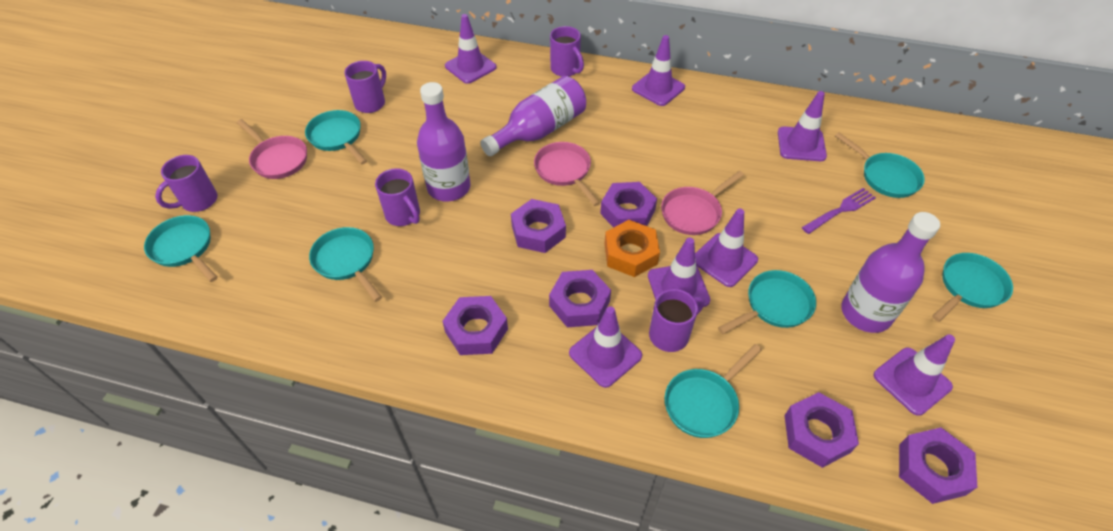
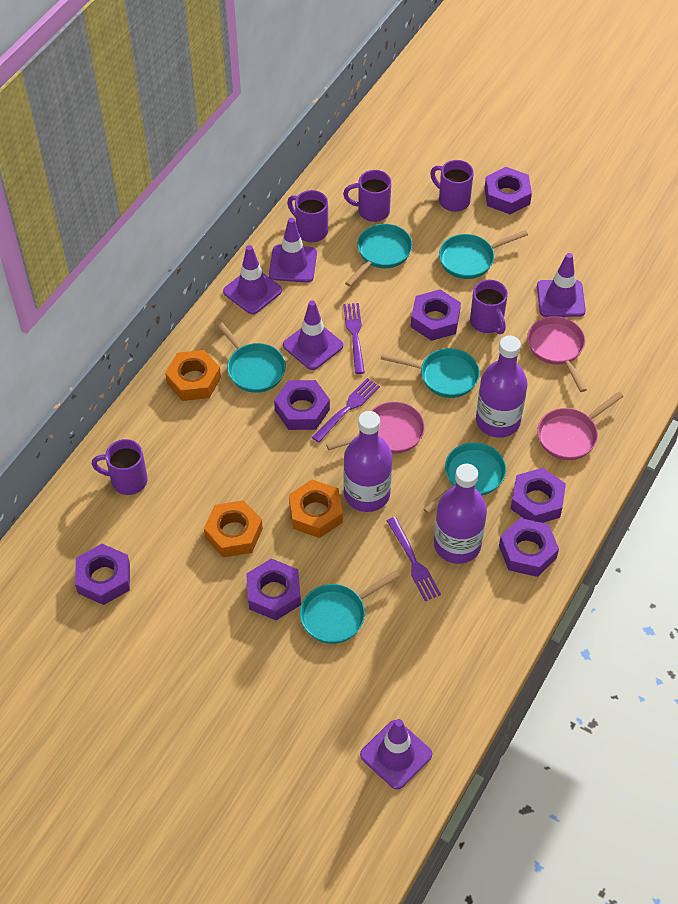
orange nut: 1 -> 3
purple fork: 1 -> 3
purple nut: 6 -> 7
purple traffic cone: 7 -> 5
turquoise pan: 7 -> 6

